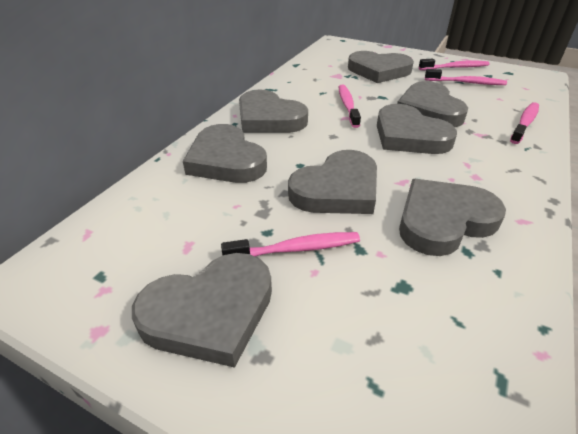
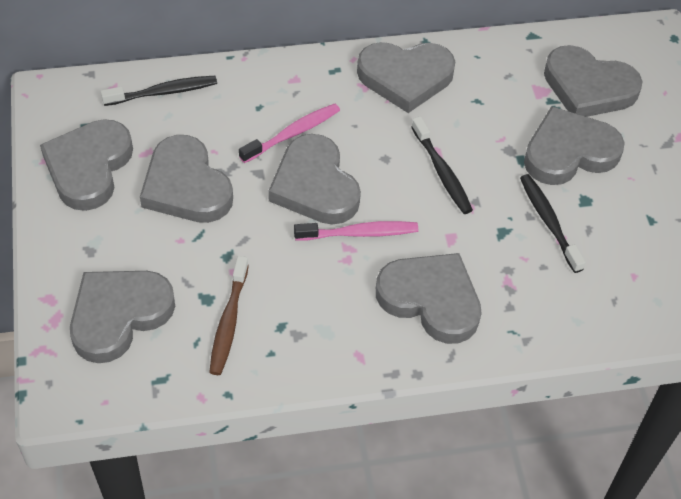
black toothbrush: 0 -> 3
brown toothbrush: 0 -> 1
pink toothbrush: 5 -> 2

